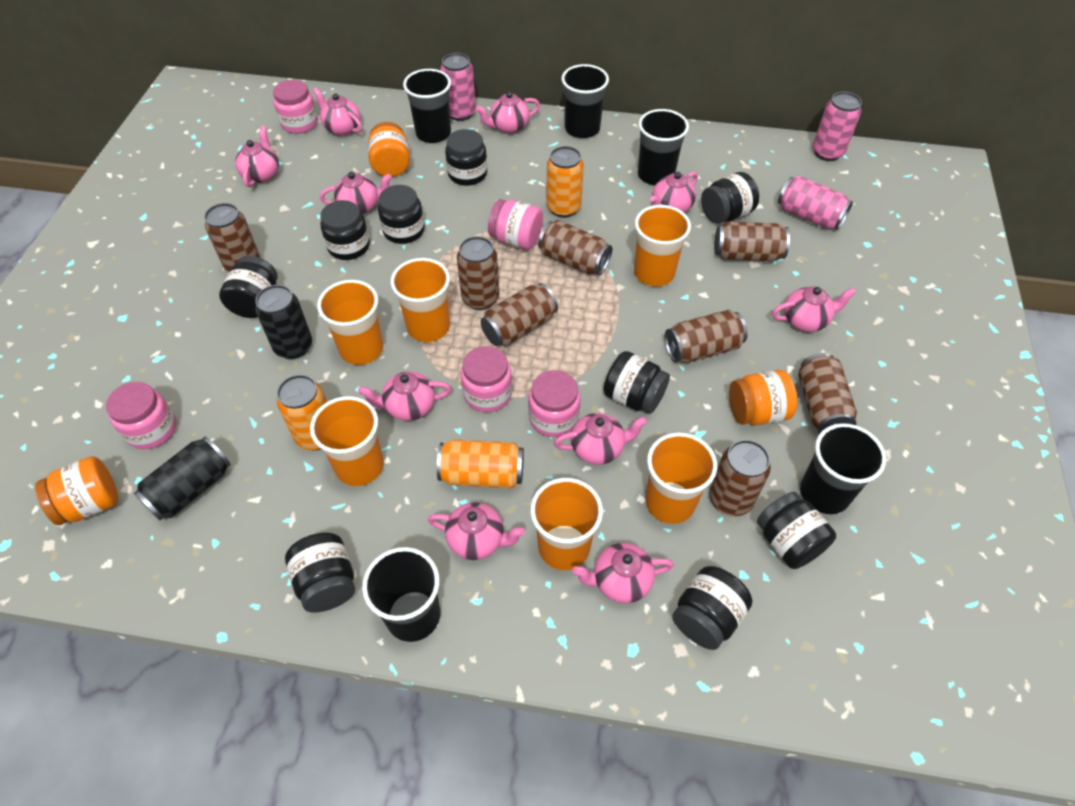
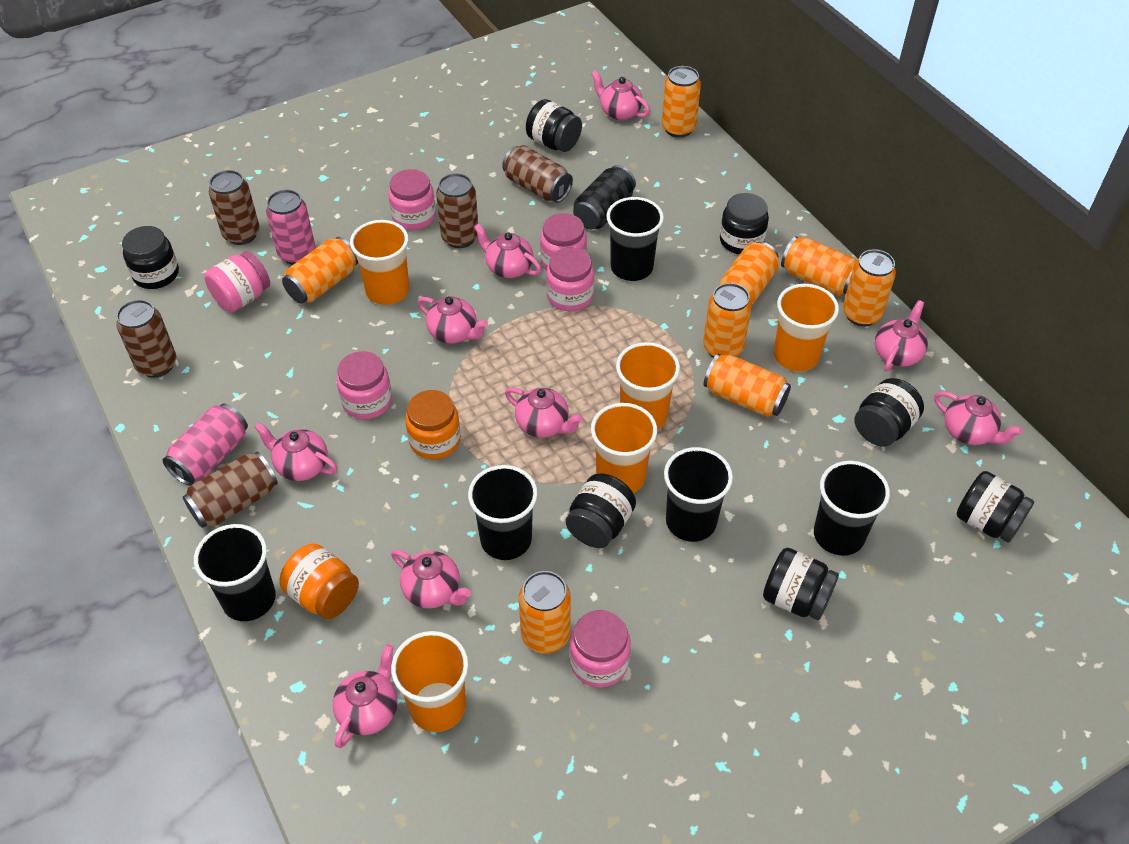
black can: 2 -> 1
black jar: 9 -> 7
brown can: 8 -> 5
orange can: 3 -> 8
orange cup: 6 -> 5
orange jar: 3 -> 2
pink can: 3 -> 2
pink jar: 5 -> 6
pink teapot: 10 -> 9

